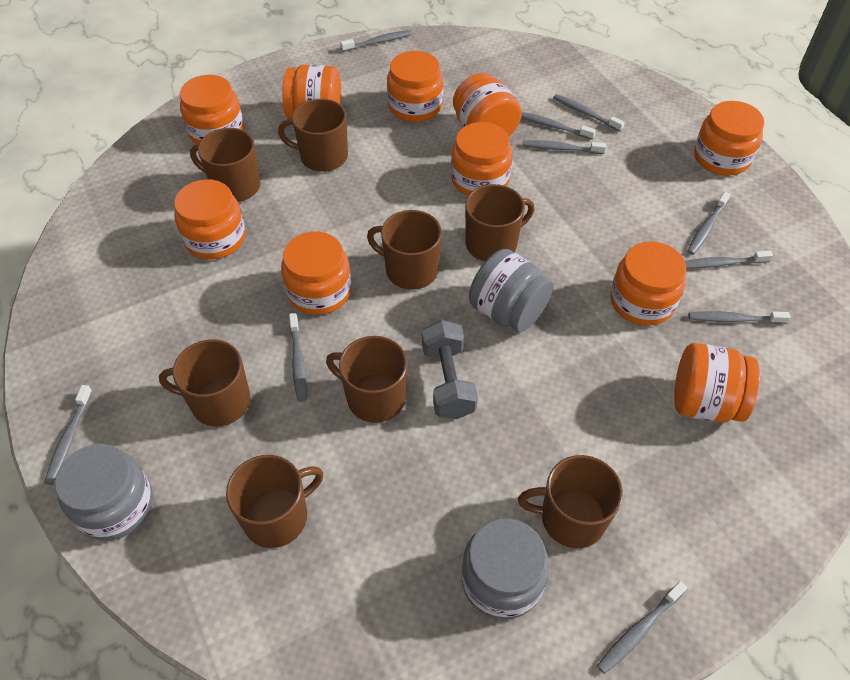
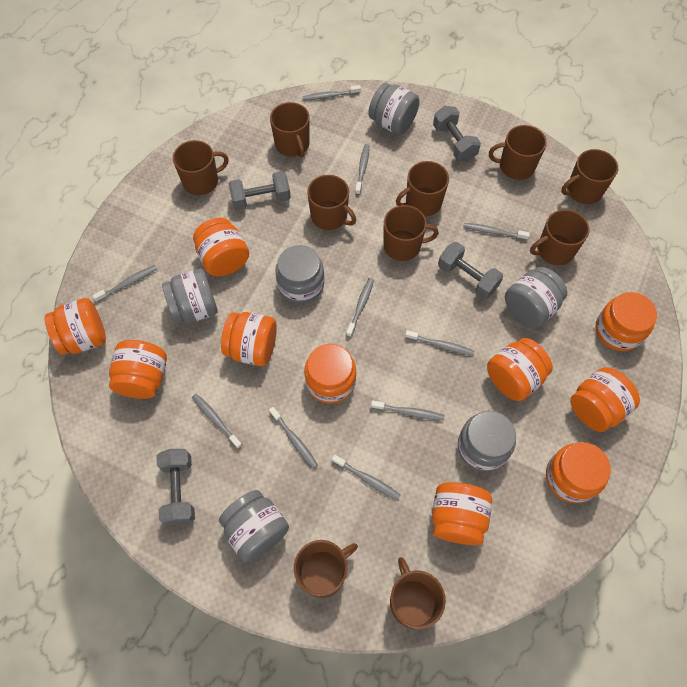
brown mug: 8 -> 10
grey dumbbell: 1 -> 4
grey jar: 3 -> 6

